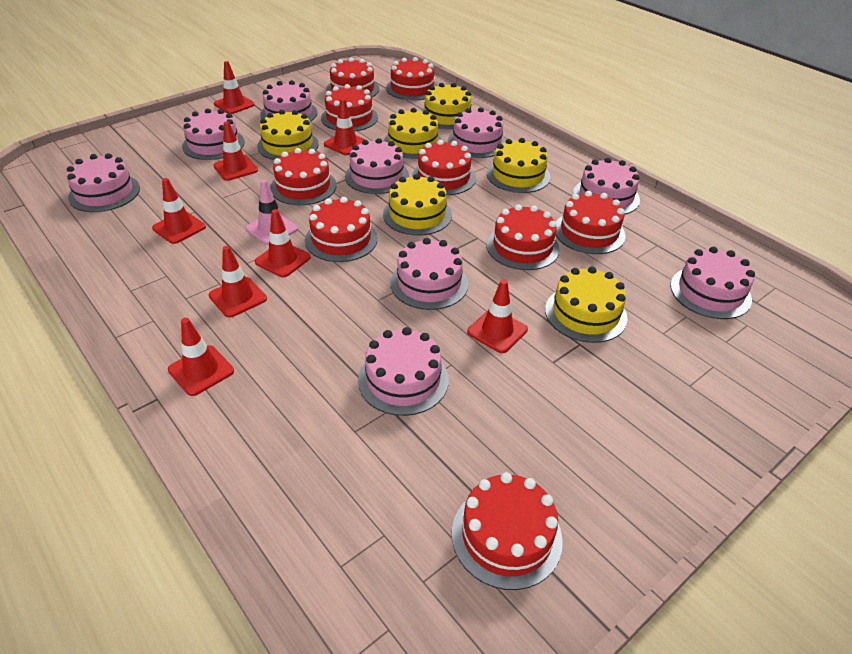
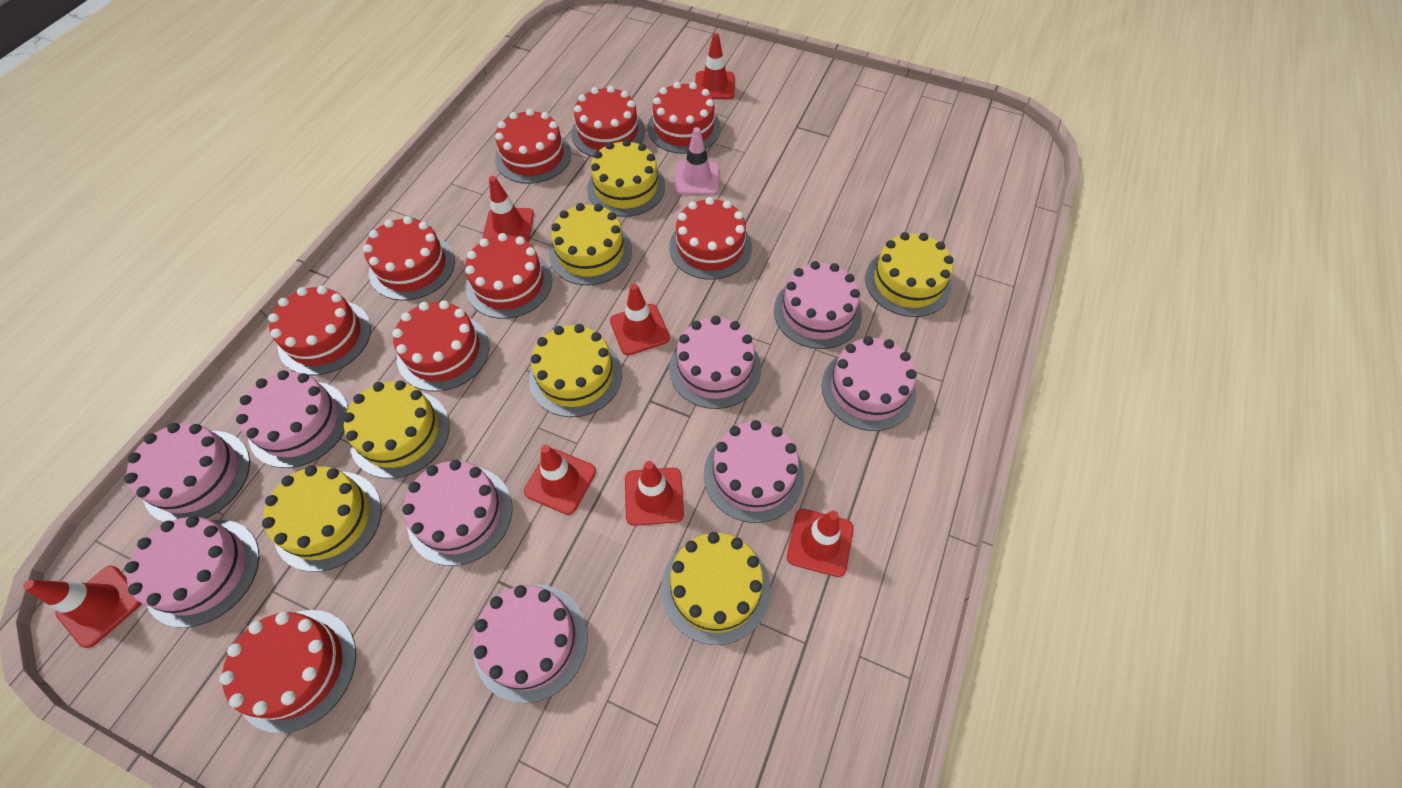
red traffic cone: 8 -> 7
yellow cake: 6 -> 7

